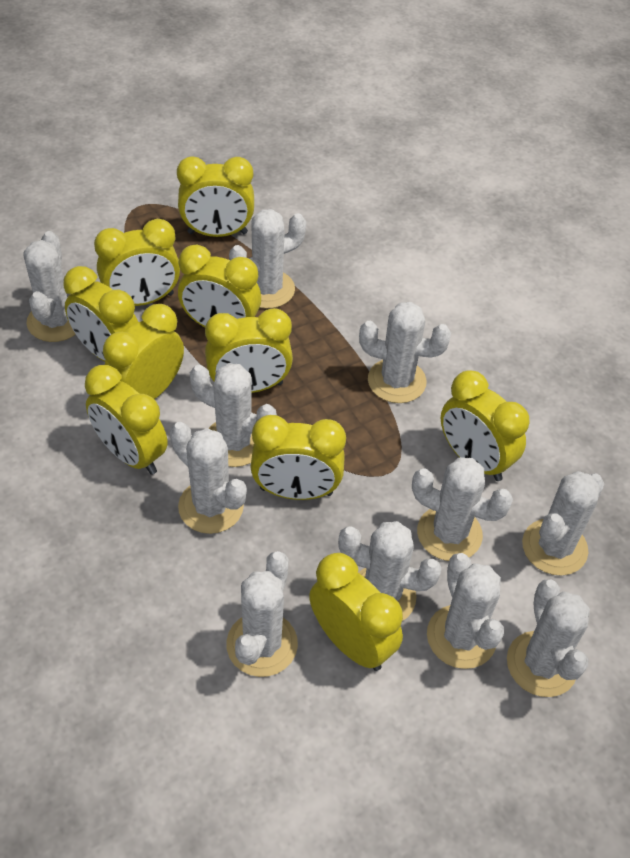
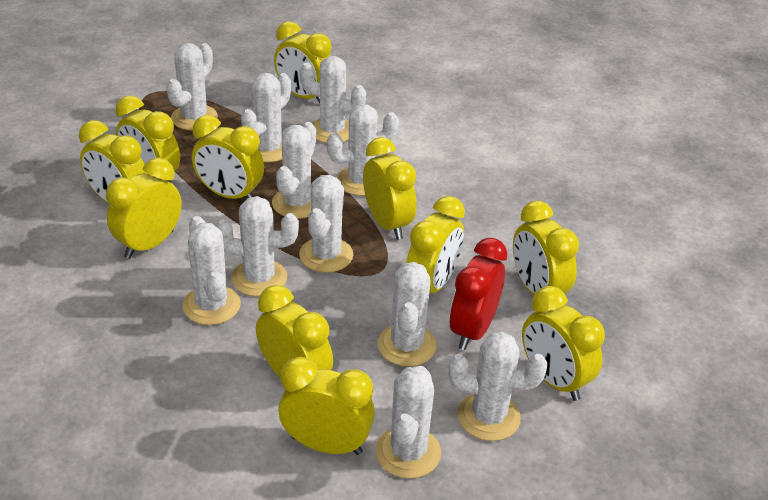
red clock: 0 -> 1
yellow clock: 10 -> 11

